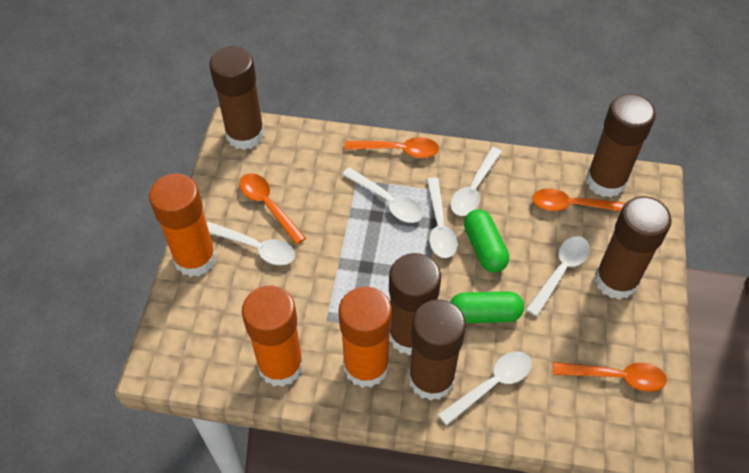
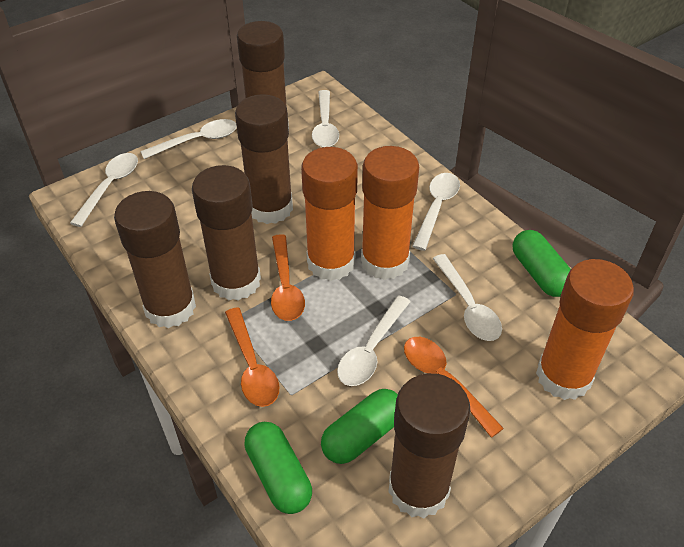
green capsule: 2 -> 3
orange spoon: 4 -> 3

